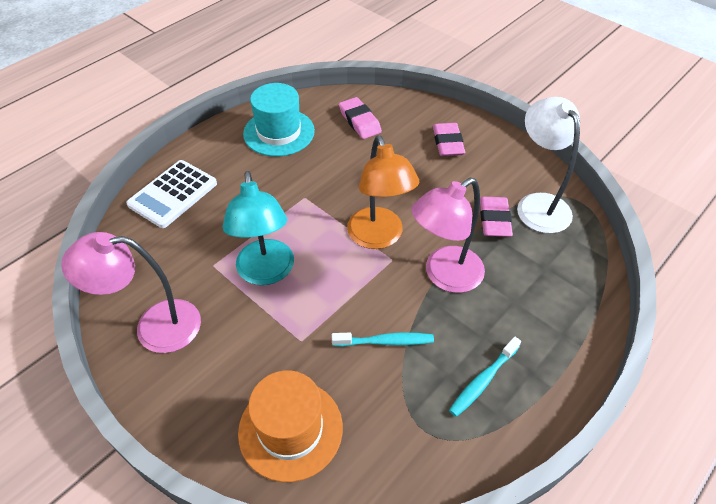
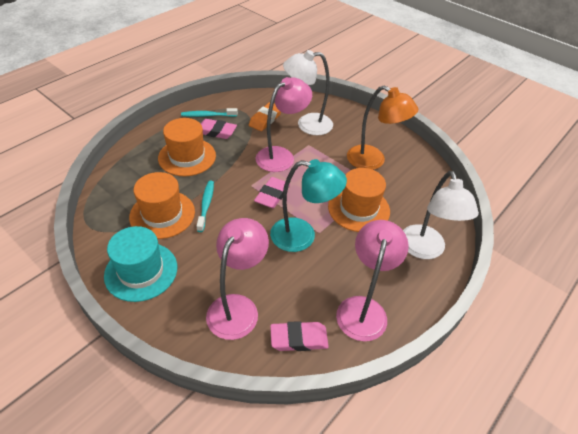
orange eraser: 0 -> 1
orange hat: 1 -> 3
pink lamp: 2 -> 3
white calculator: 1 -> 0
white lamp: 1 -> 2

